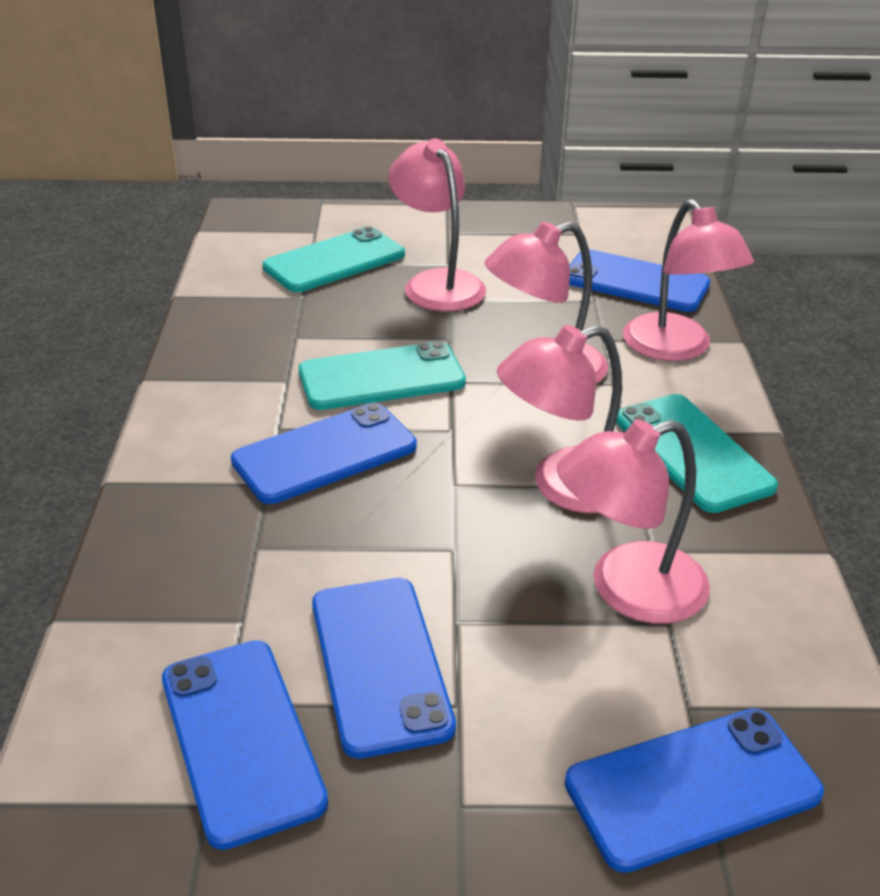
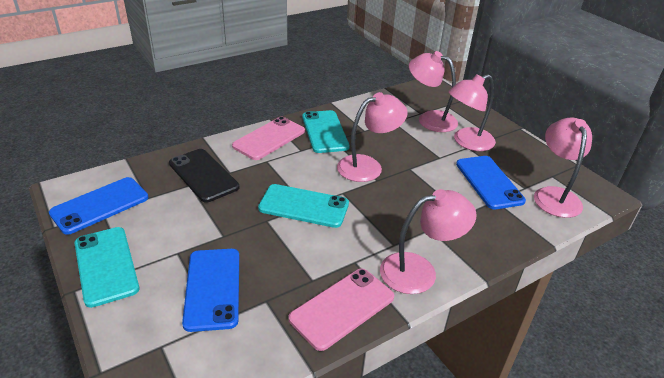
black phone: 0 -> 1
blue phone: 5 -> 3
pink phone: 0 -> 2

